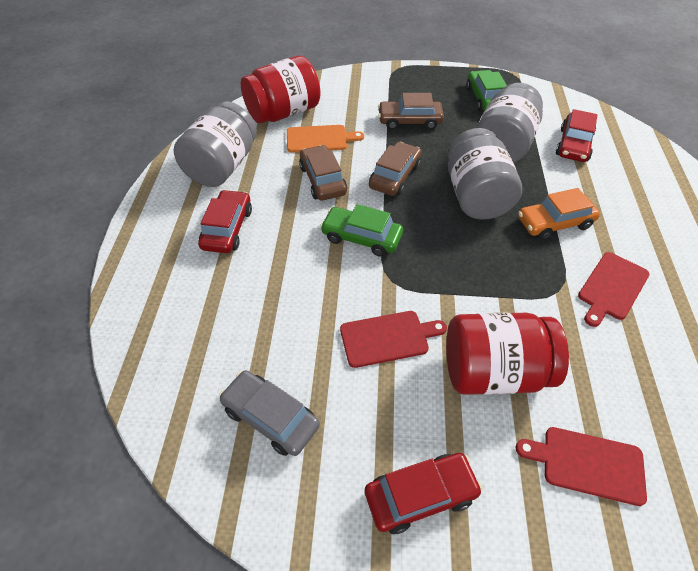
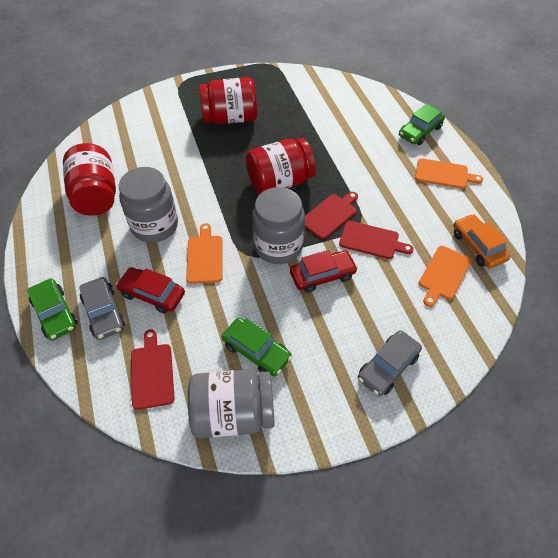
brown car: 3 -> 0
green car: 2 -> 3
grey car: 1 -> 2
orange cutting board: 1 -> 3
red car: 3 -> 2
red jar: 2 -> 3

